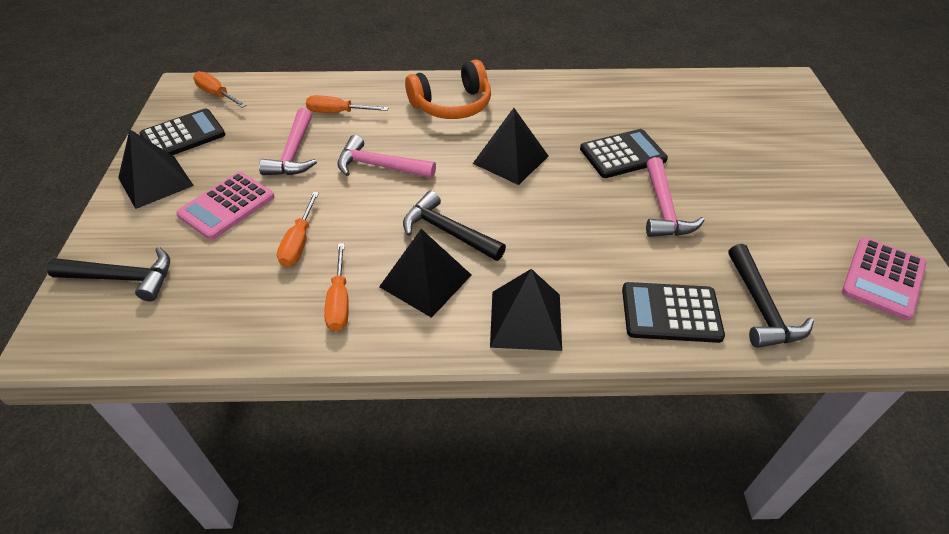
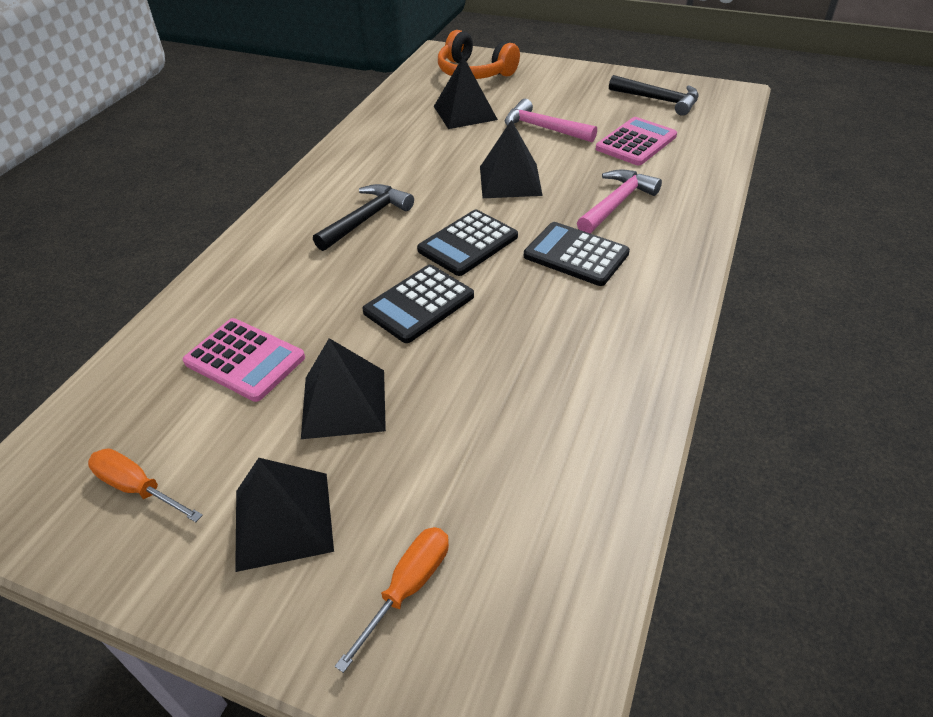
black hammer: 3 -> 2
orange screwdriver: 4 -> 2
pink hammer: 3 -> 2

